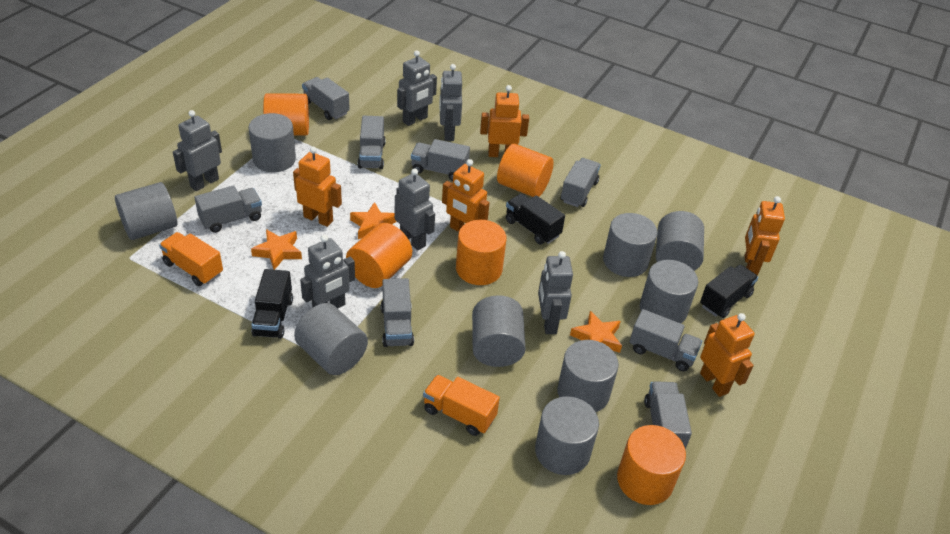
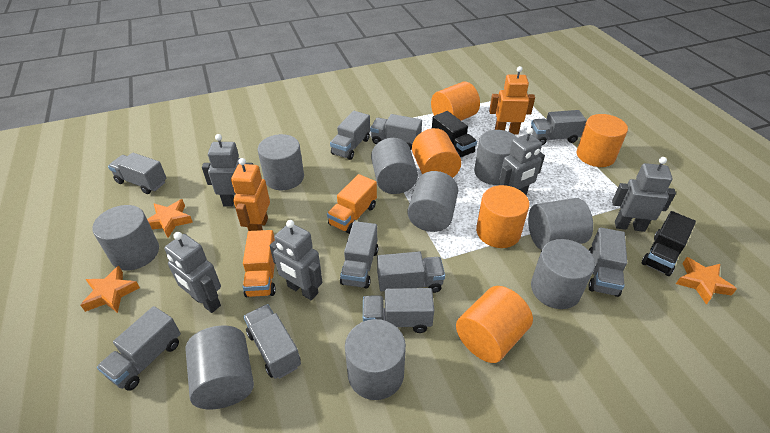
black truck: 3 -> 2
grey robot: 6 -> 5
grey truck: 8 -> 10
orange robot: 5 -> 2

